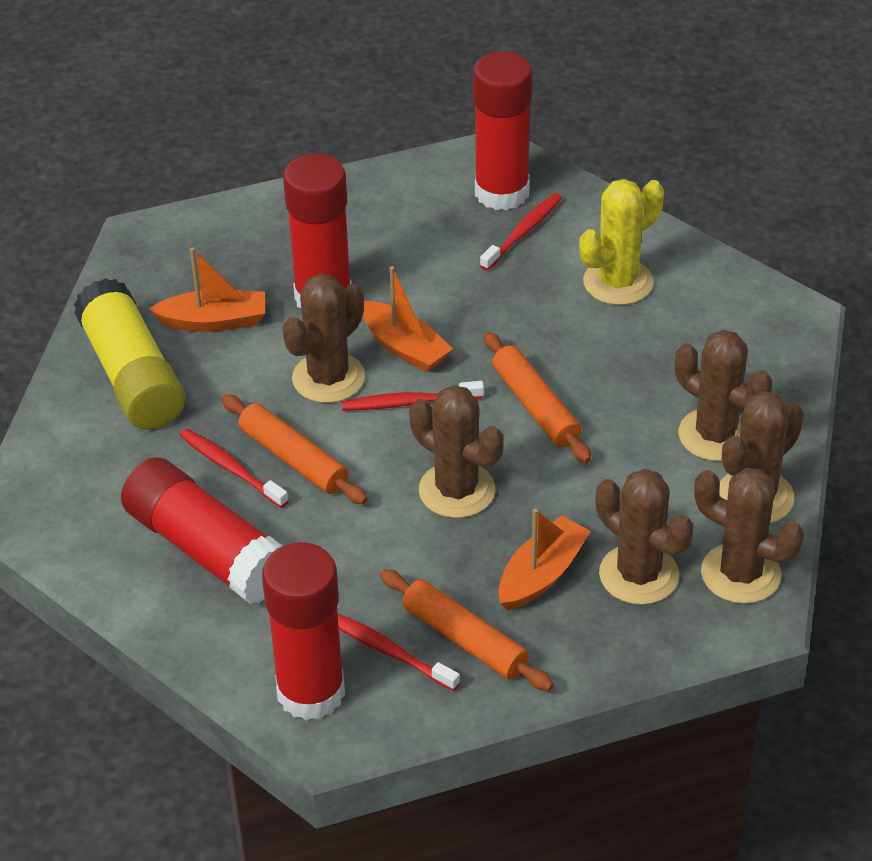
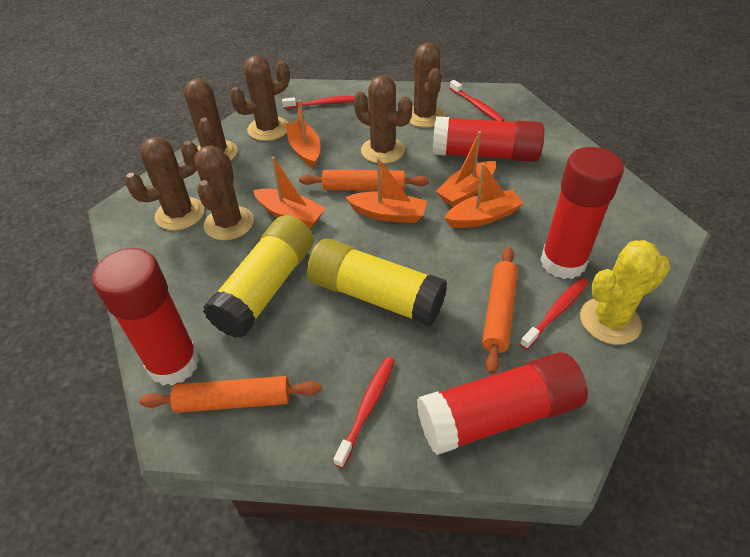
orange boat: 3 -> 5
yellow glue stick: 1 -> 2

